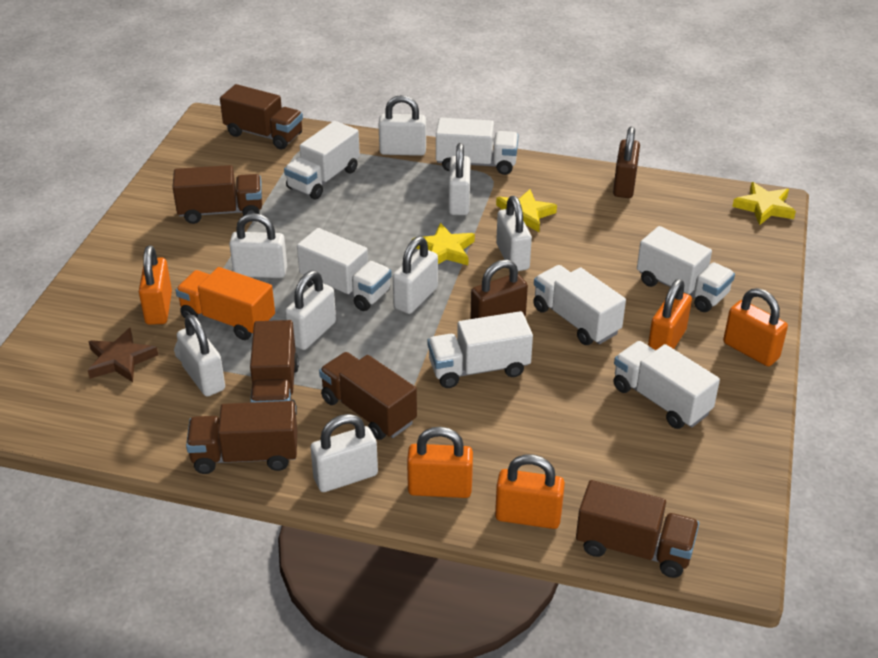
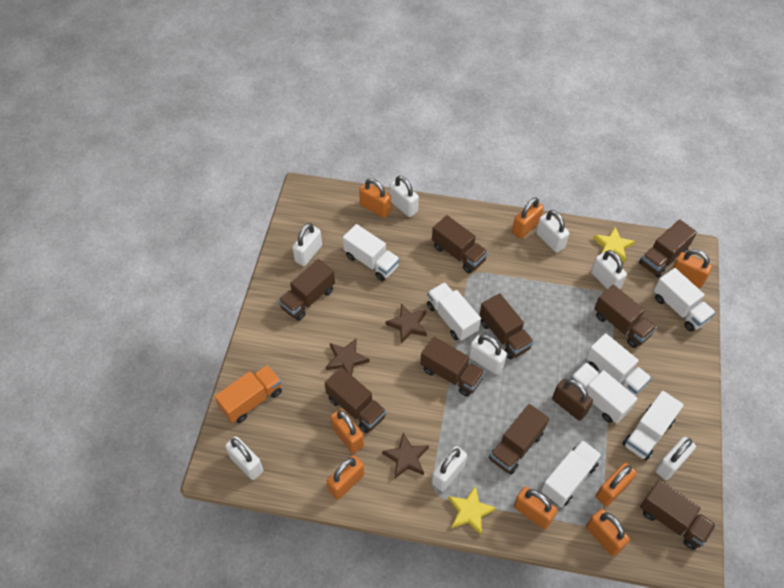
brown padlock: 2 -> 1
brown star: 1 -> 3
brown truck: 6 -> 9
orange padlock: 5 -> 8
yellow star: 3 -> 2

